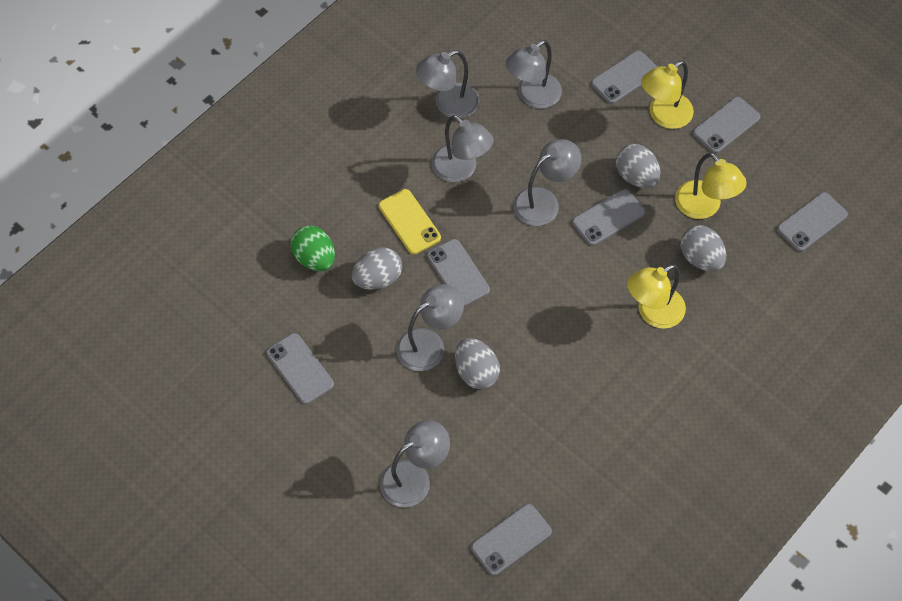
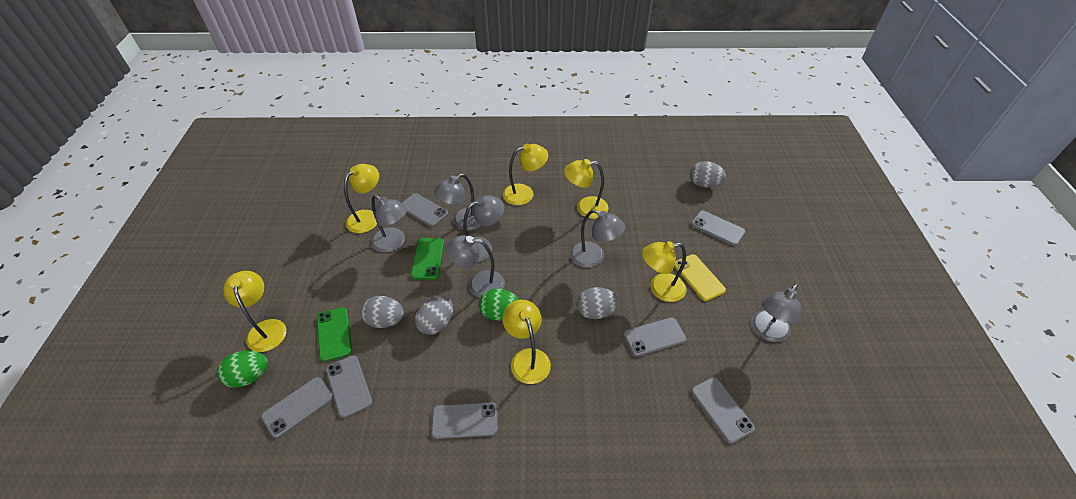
green egg: 1 -> 2
green phone: 0 -> 2
yellow lamp: 3 -> 6

